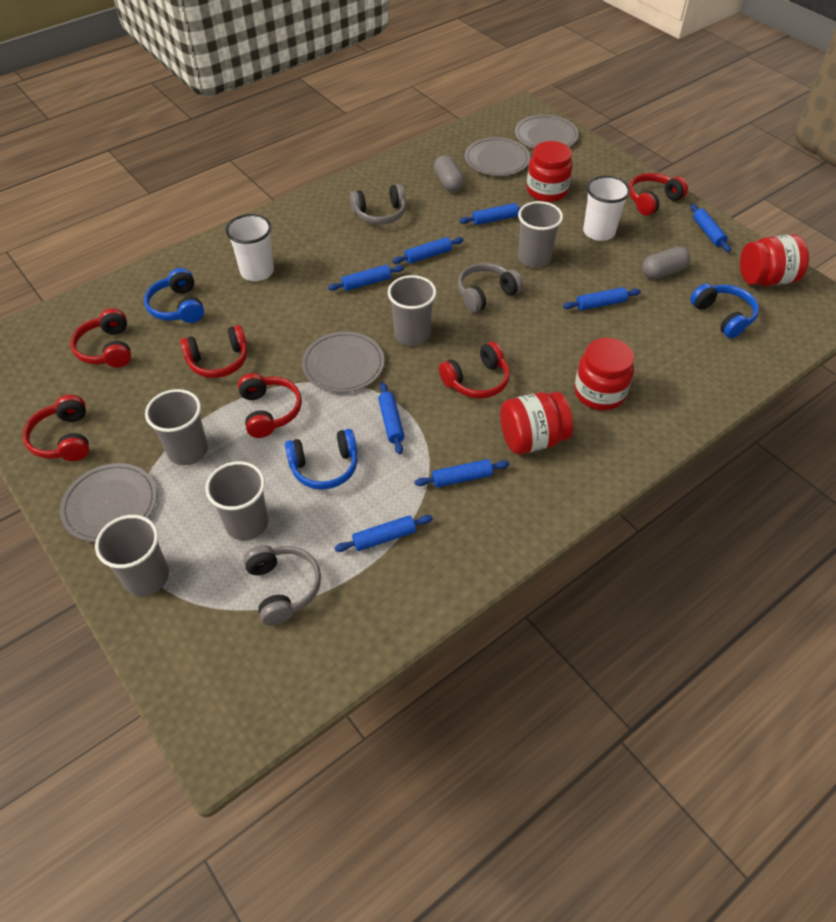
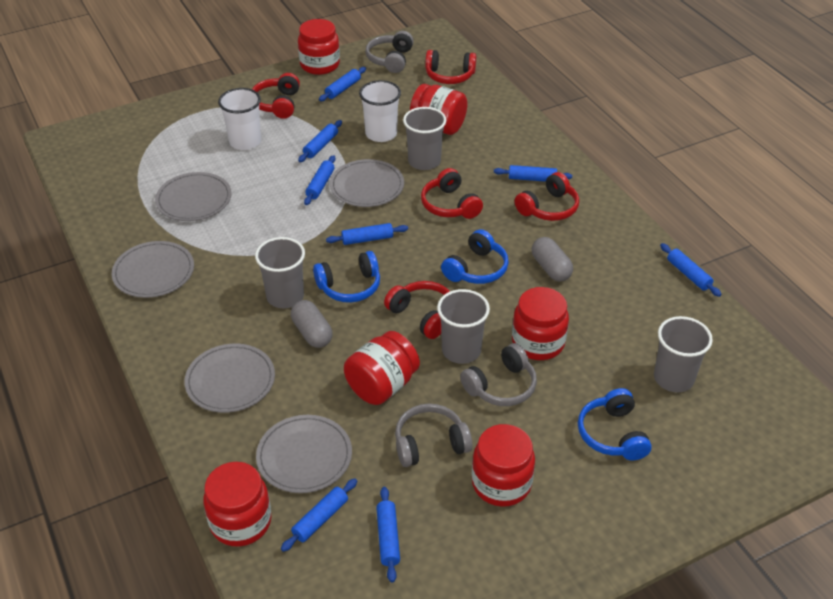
grey cup: 5 -> 4
grey plate: 4 -> 5
red headphones: 6 -> 5
red jar: 4 -> 6

